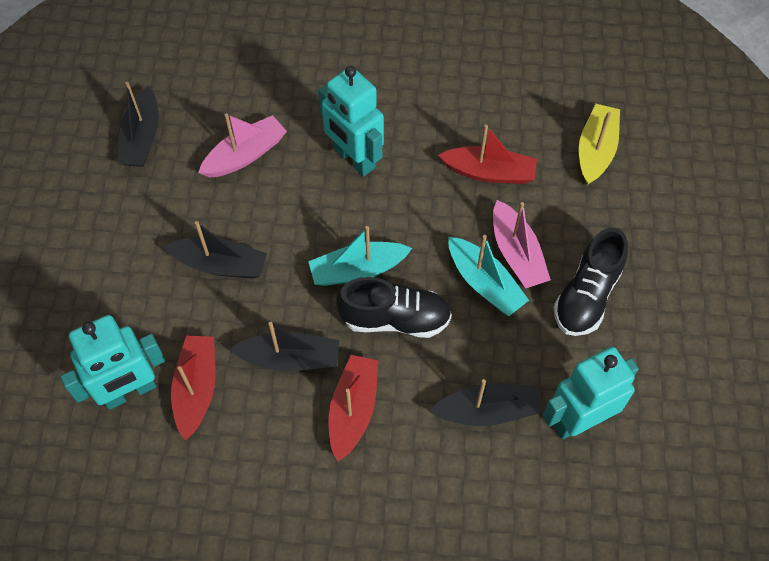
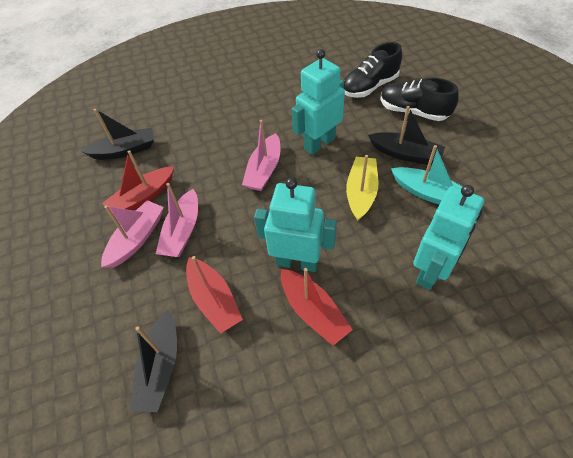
black boat: 4 -> 3
pink boat: 2 -> 3
turquoise boat: 2 -> 1

